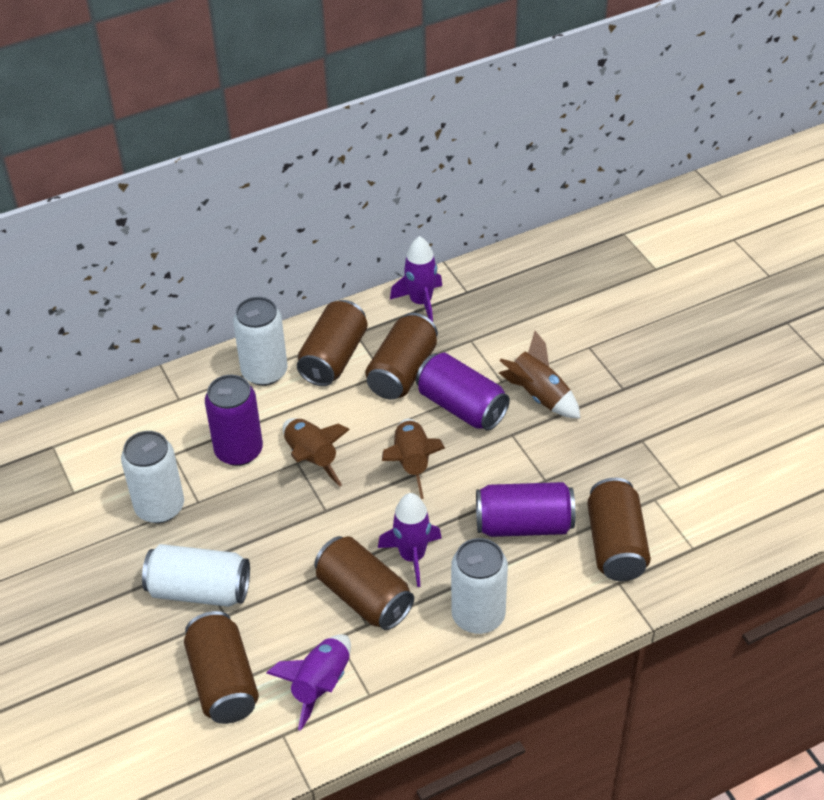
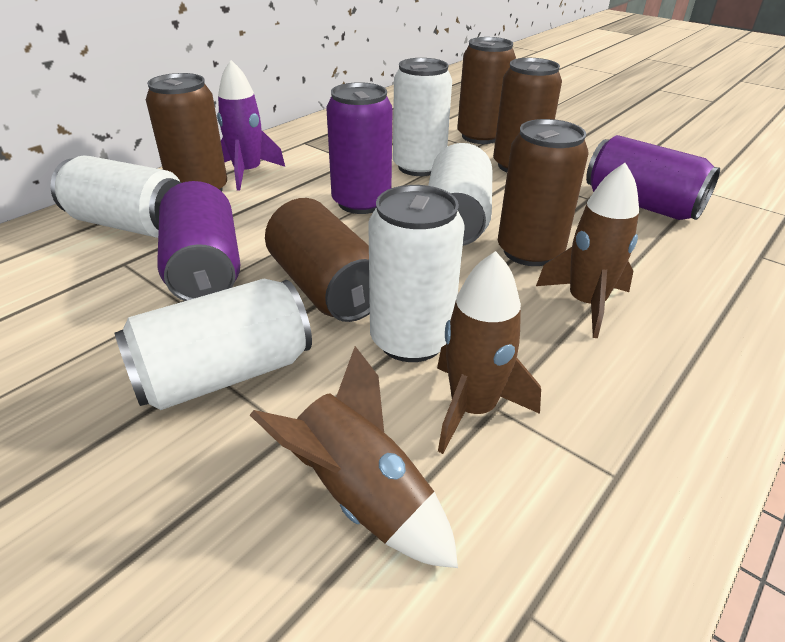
purple rocket: 3 -> 1
white can: 4 -> 5

